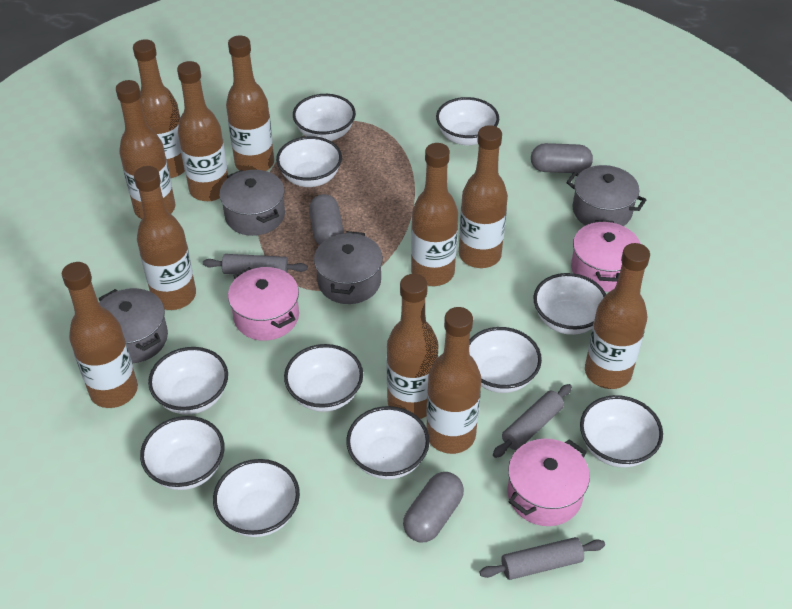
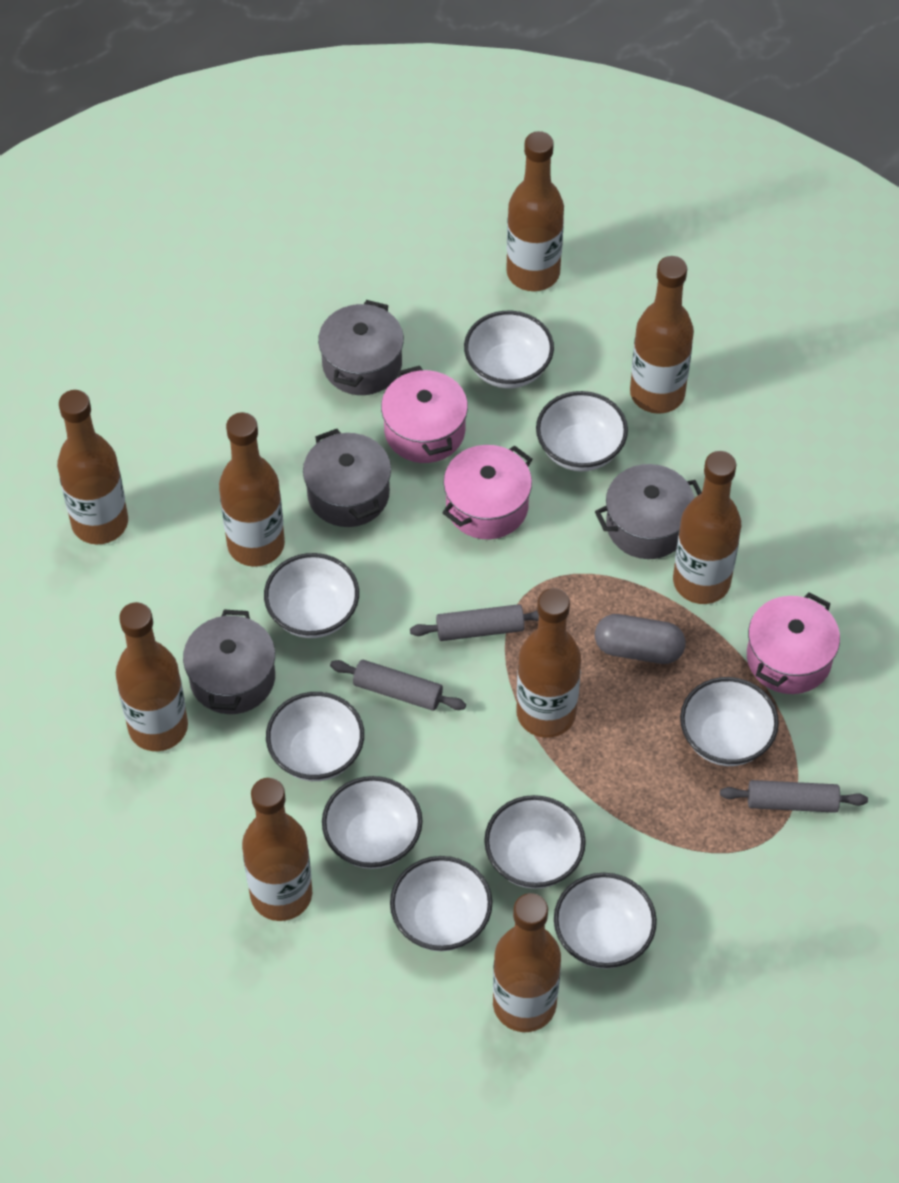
brown bottle: 11 -> 9
grey capsule: 3 -> 1
white bowl: 11 -> 9

